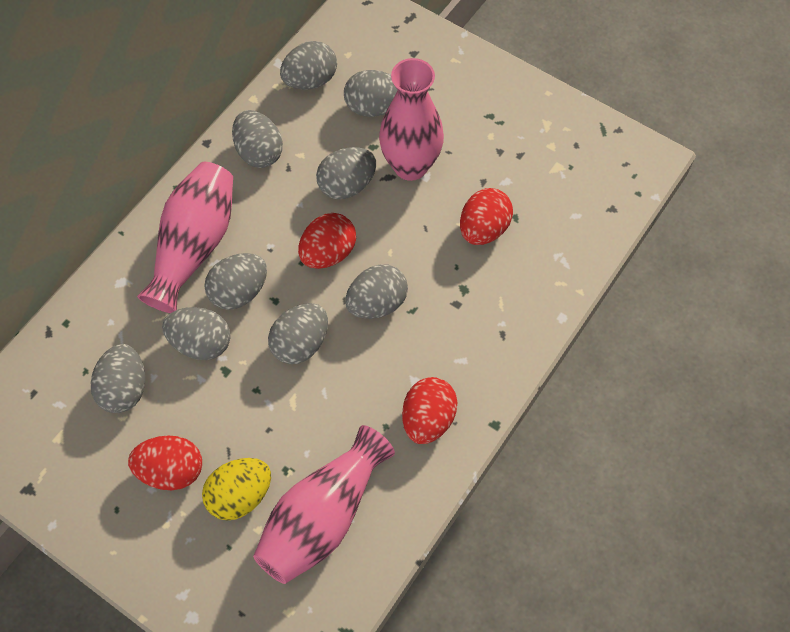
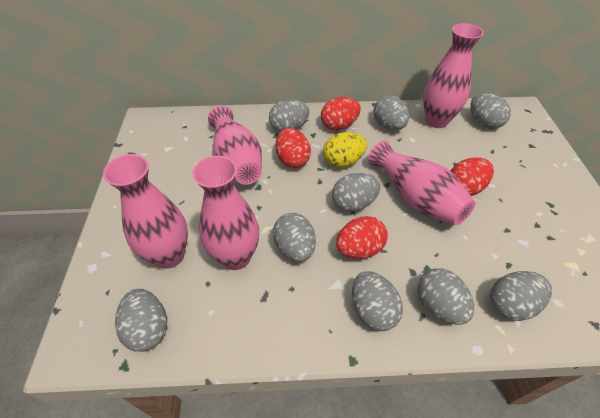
pink vase: 3 -> 5

